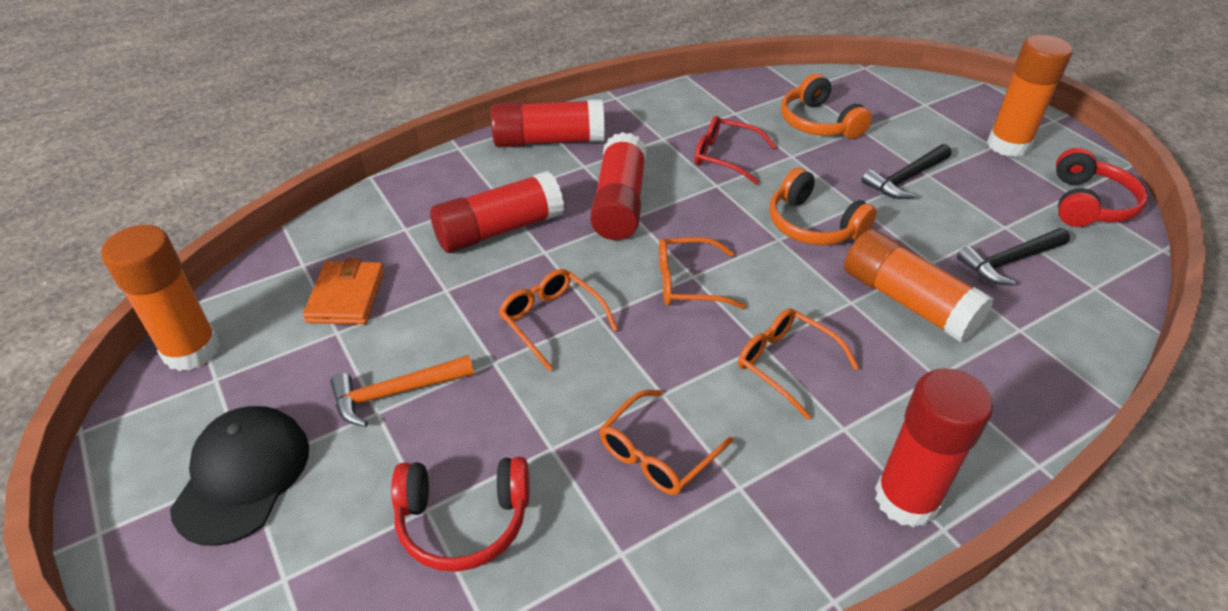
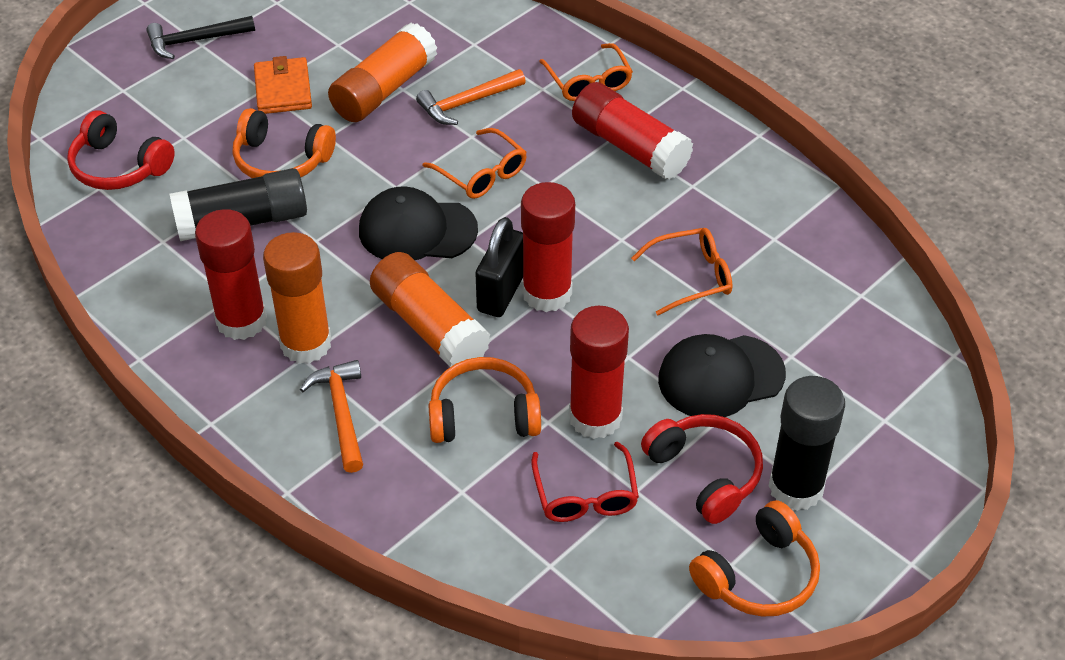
black cap: 1 -> 2
black glue stick: 0 -> 2
black hammer: 2 -> 1
black padlock: 0 -> 1
orange glasses: 4 -> 3
orange hammer: 1 -> 2
orange headphones: 2 -> 3

